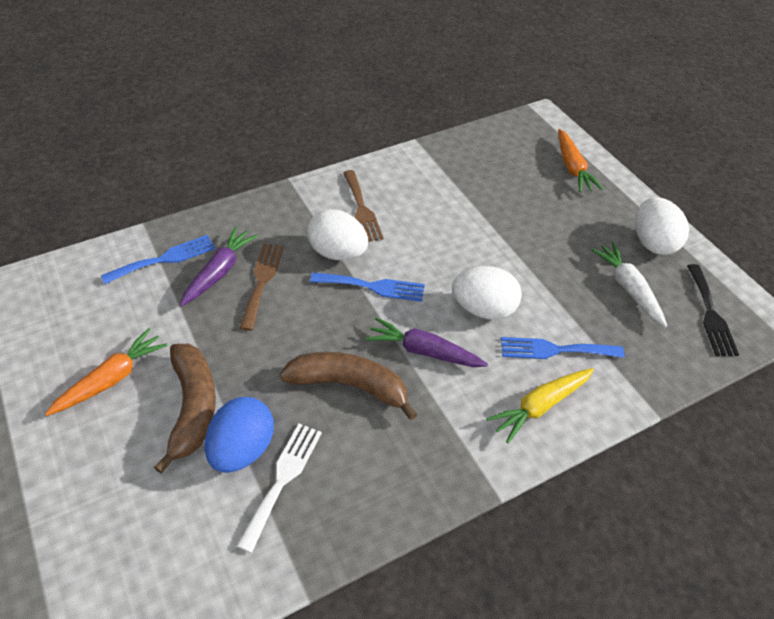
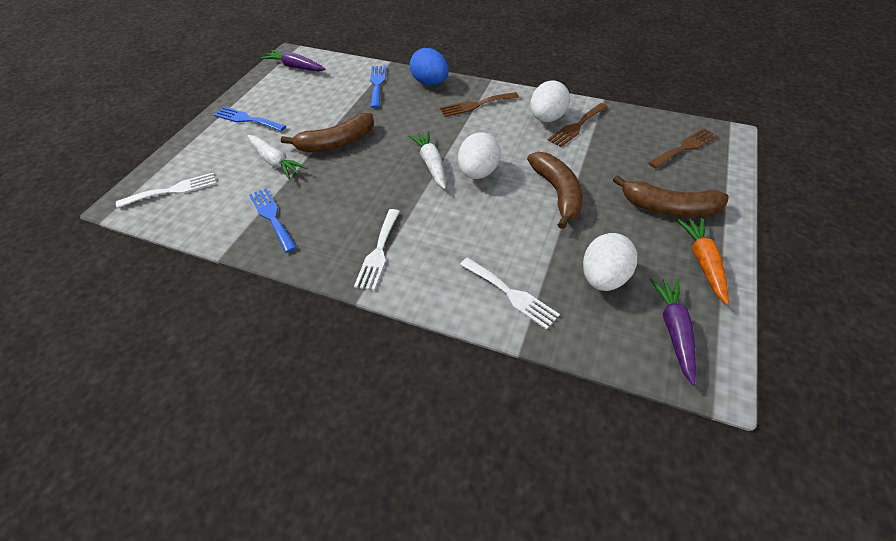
black fork: 1 -> 0
brown banana: 2 -> 3
brown fork: 2 -> 3
orange carrot: 2 -> 1
white carrot: 1 -> 2
white fork: 1 -> 3
yellow carrot: 1 -> 0

